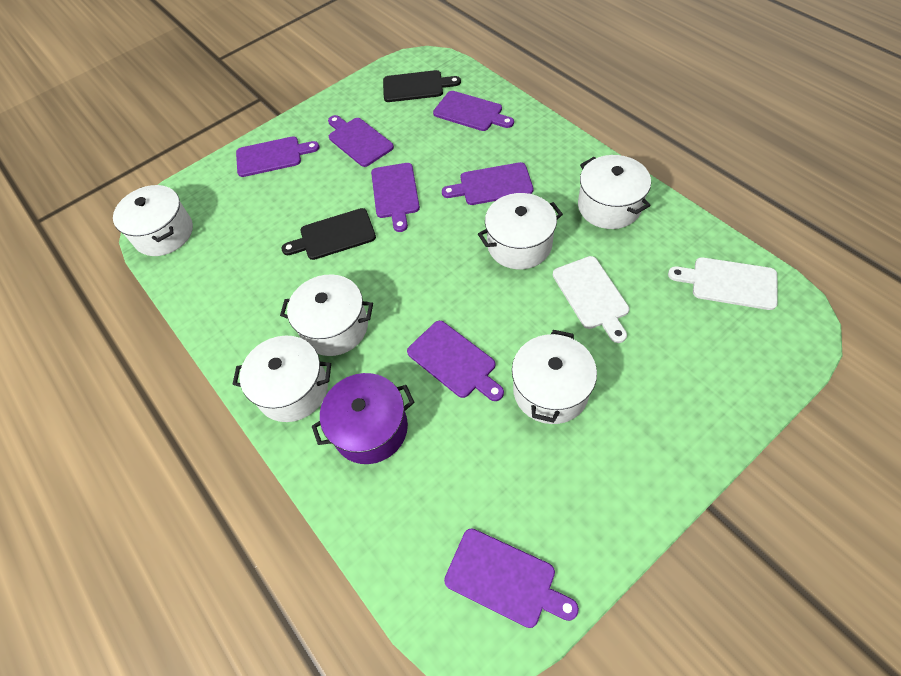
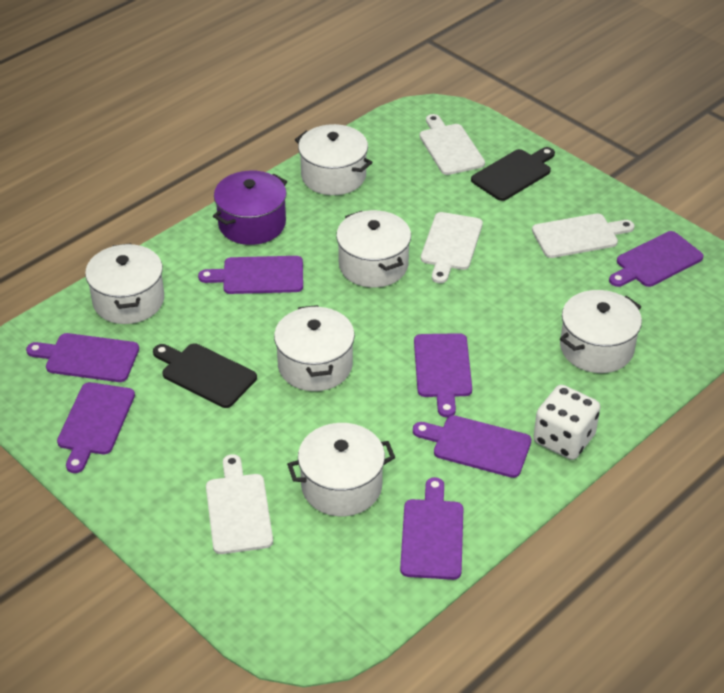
white cutting board: 2 -> 4
white dice: 0 -> 1

